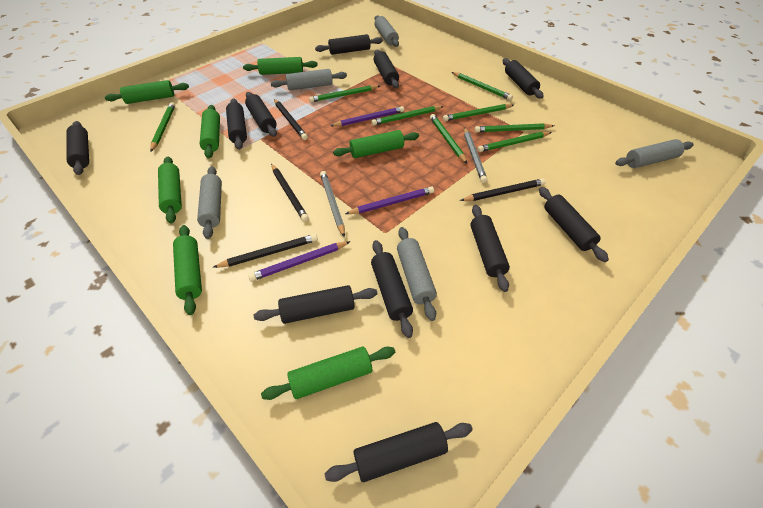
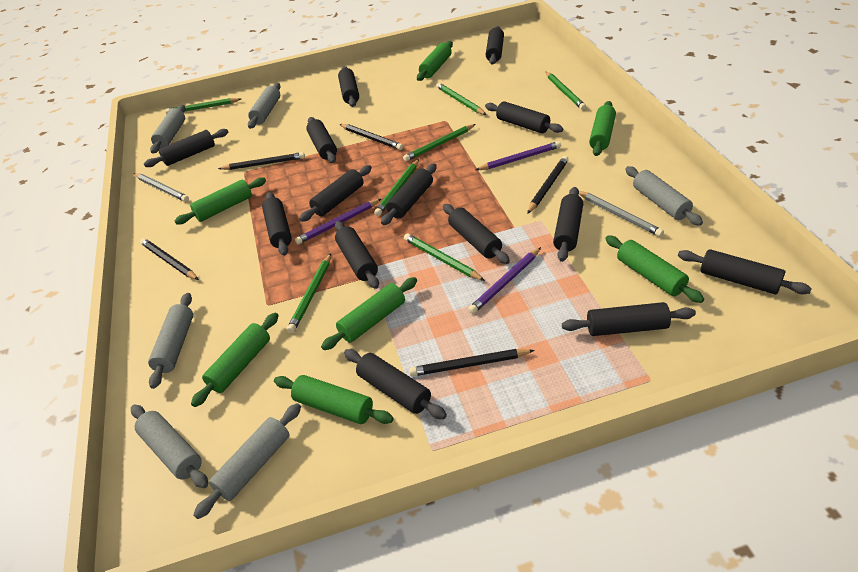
black pencil: 4 -> 5
black rolling pin: 11 -> 14
green pencil: 8 -> 7
grey rolling pin: 5 -> 6

